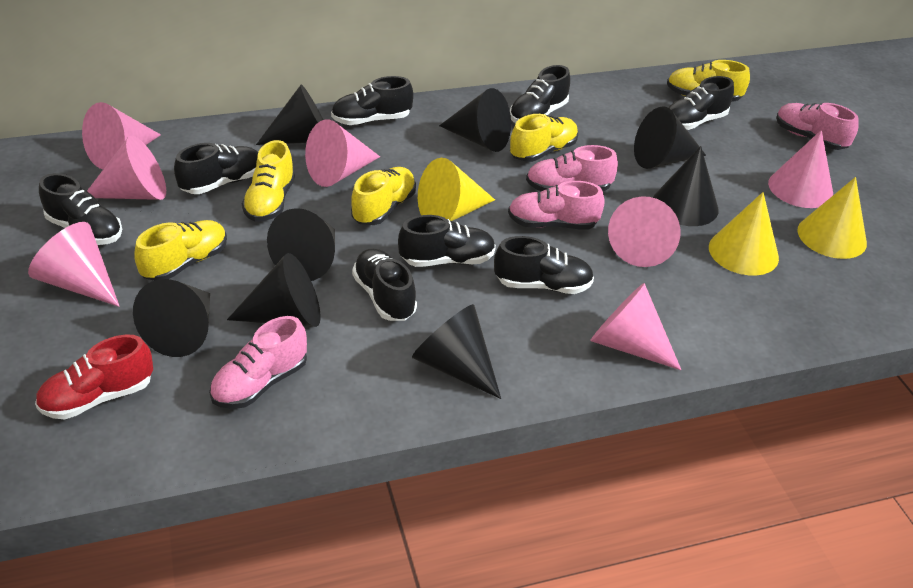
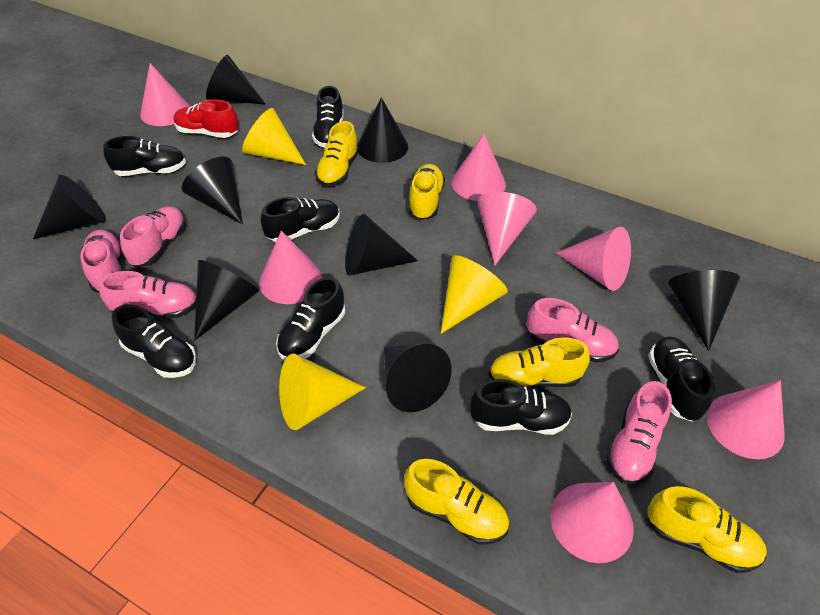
black shoe: 8 -> 7
pink shoe: 4 -> 5

